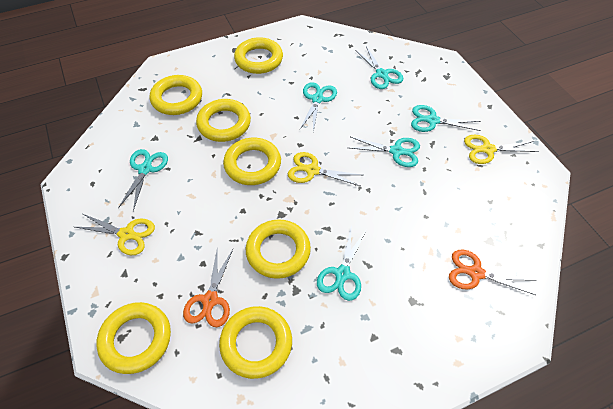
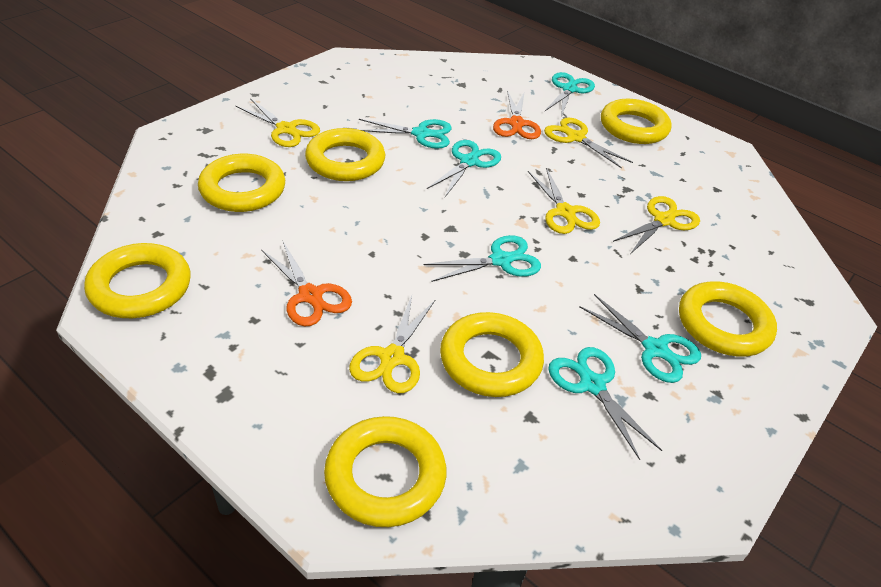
yellow scissors: 3 -> 5

